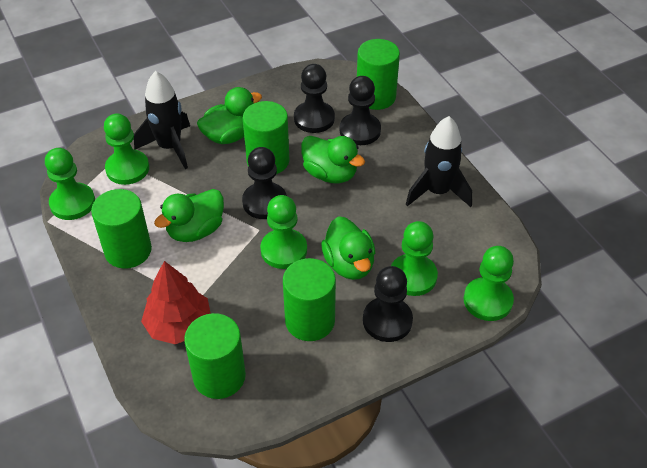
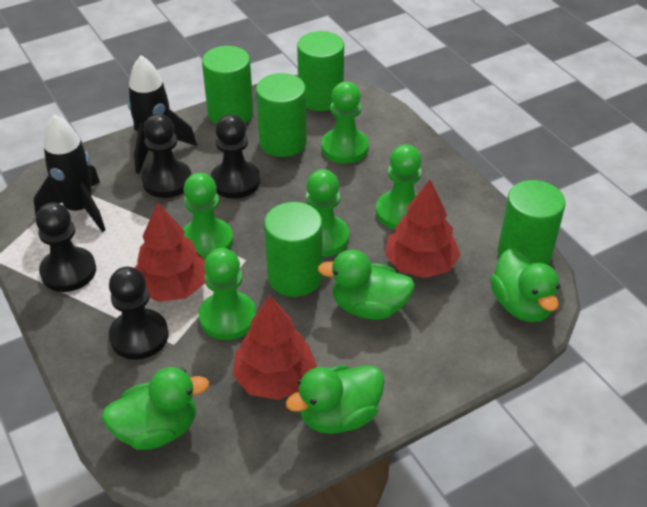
red tree: 1 -> 3

